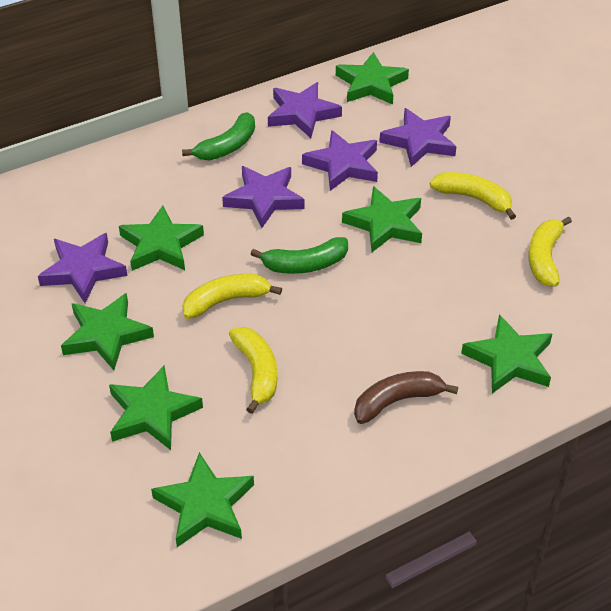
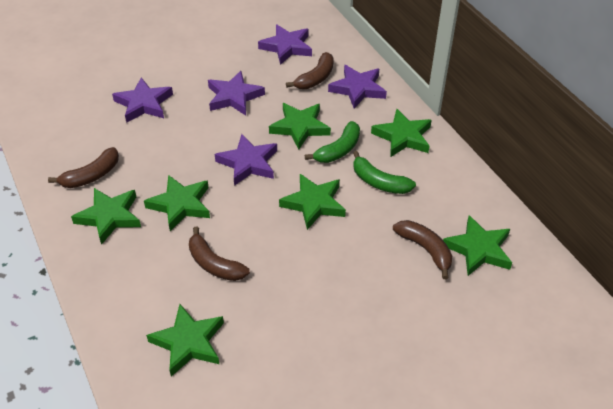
brown banana: 1 -> 4
yellow banana: 4 -> 0

